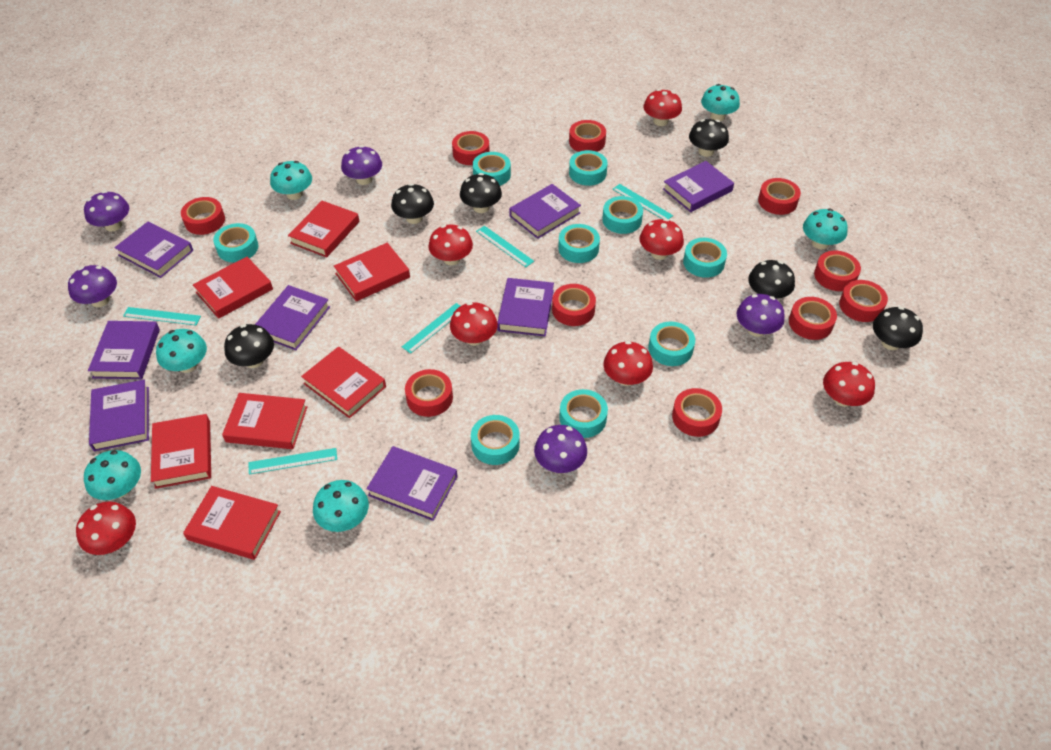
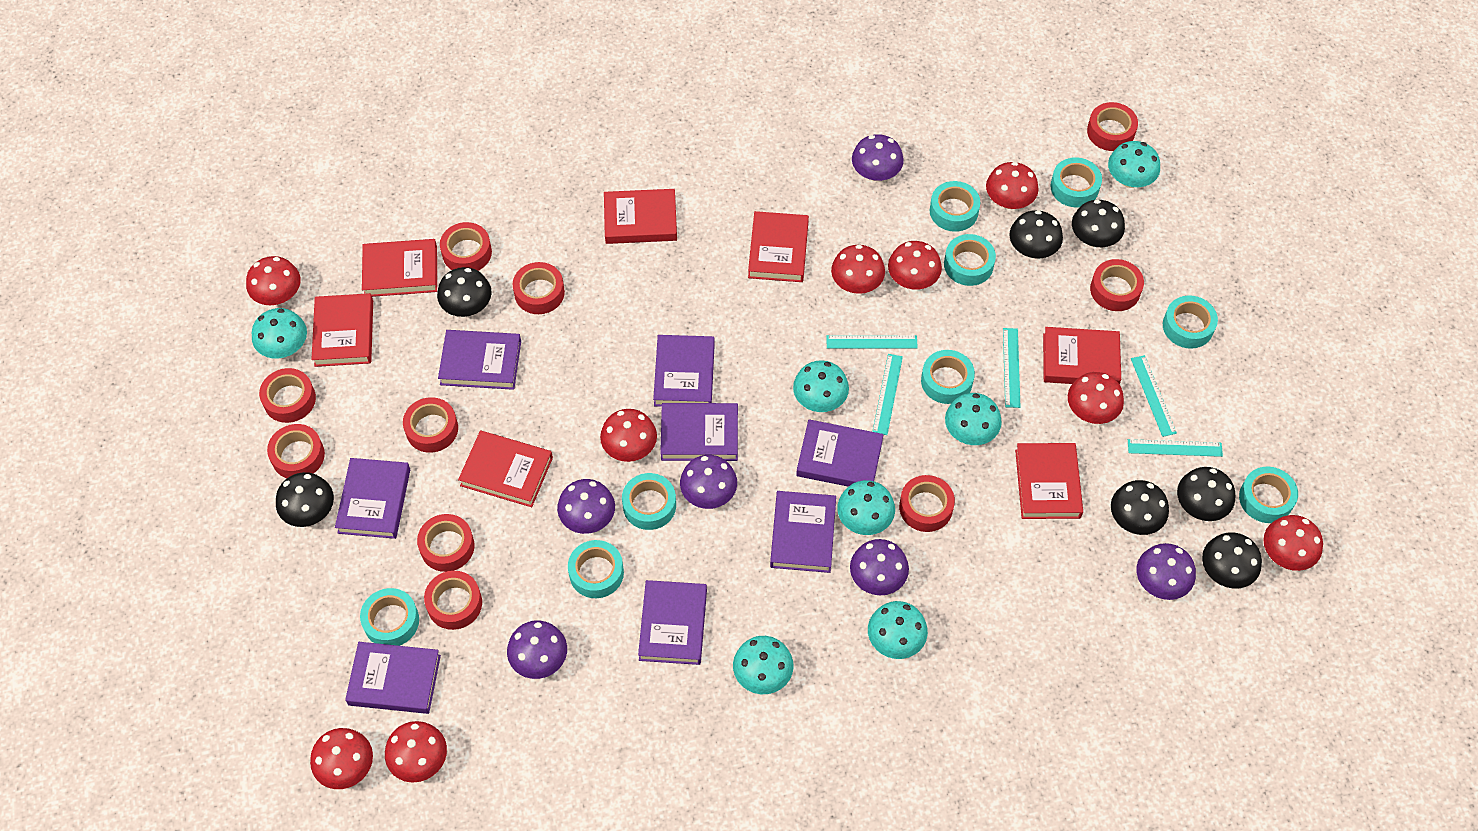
black mushroom: 6 -> 7
purple mushroom: 5 -> 6
red mushroom: 7 -> 9
turquoise mushroom: 6 -> 7

